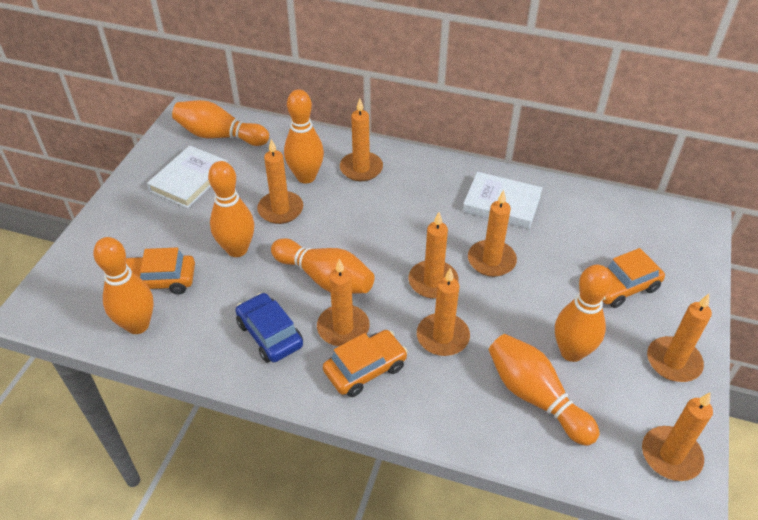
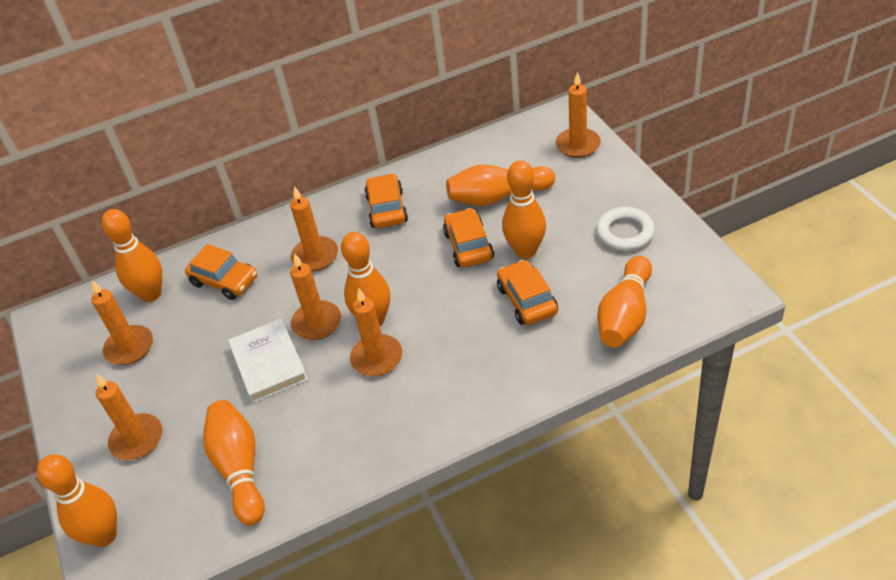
blue car: 1 -> 0
orange candle: 8 -> 6
orange car: 3 -> 4
white book: 2 -> 1
white ring: 0 -> 1

